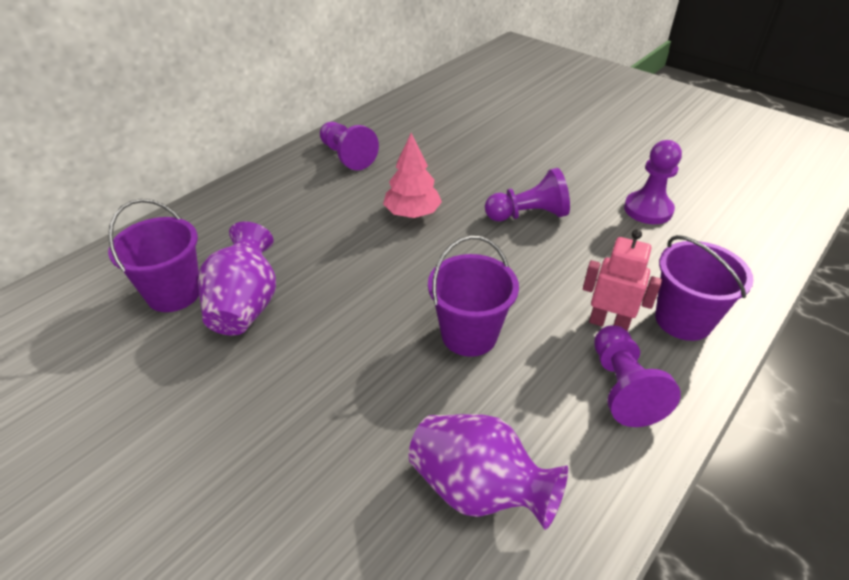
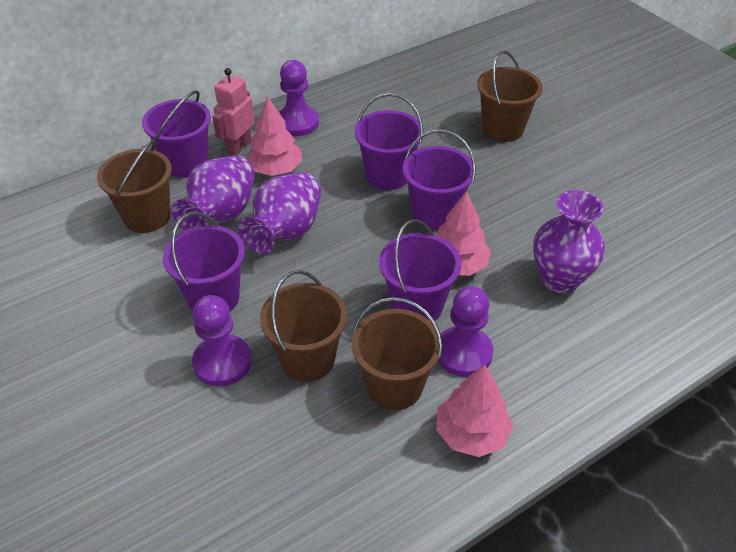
brown bucket: 0 -> 4
pink tree: 1 -> 3
purple bucket: 3 -> 5
purple pawn: 4 -> 3
purple vase: 2 -> 3

